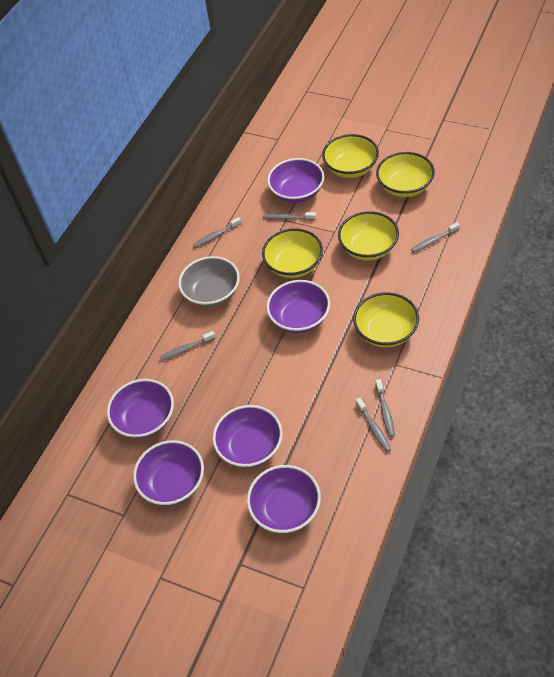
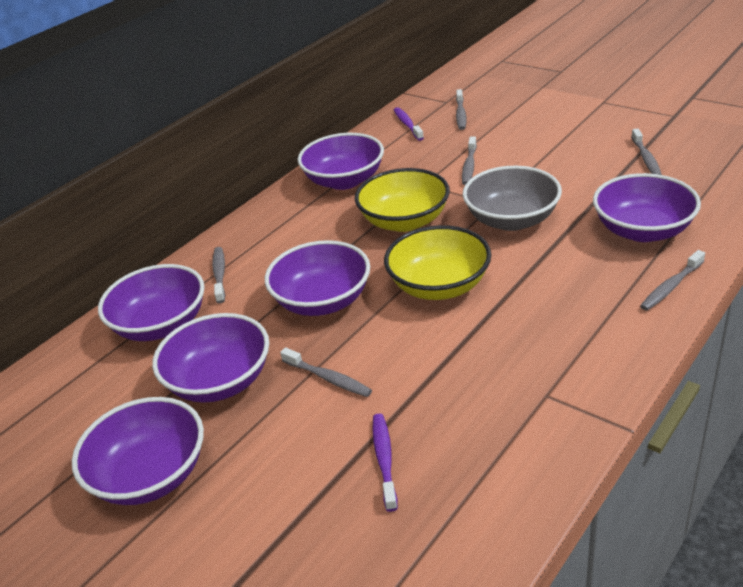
purple toothbrush: 0 -> 2
yellow bowl: 5 -> 2

